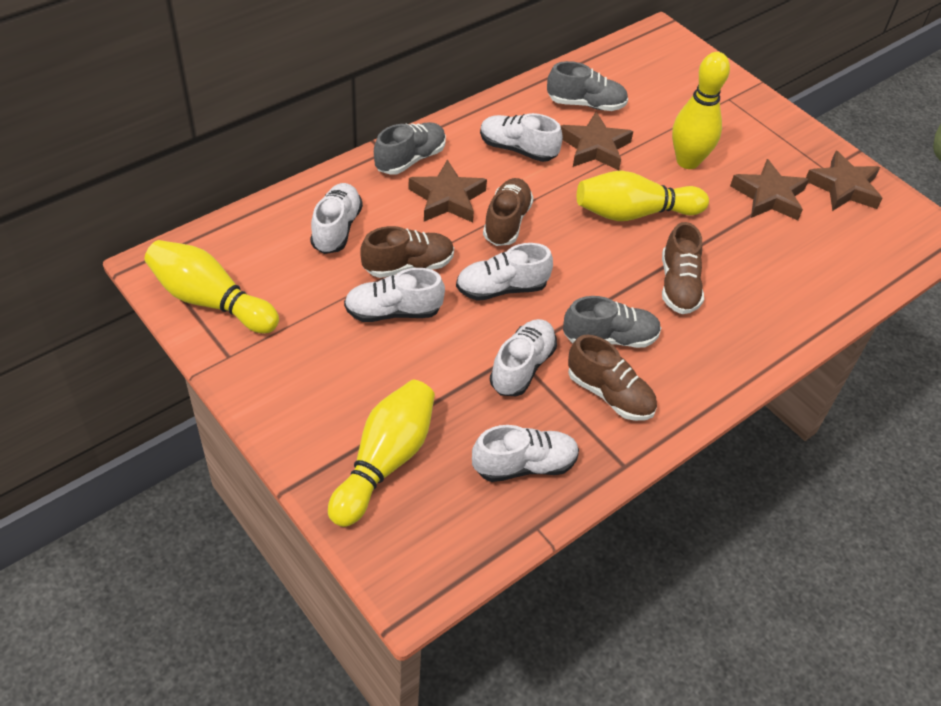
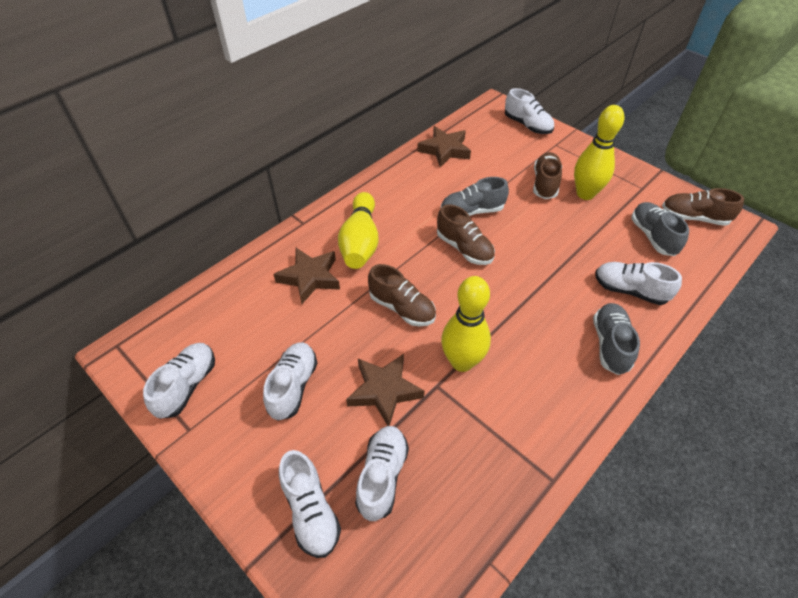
brown star: 4 -> 3
yellow bowling pin: 4 -> 3

